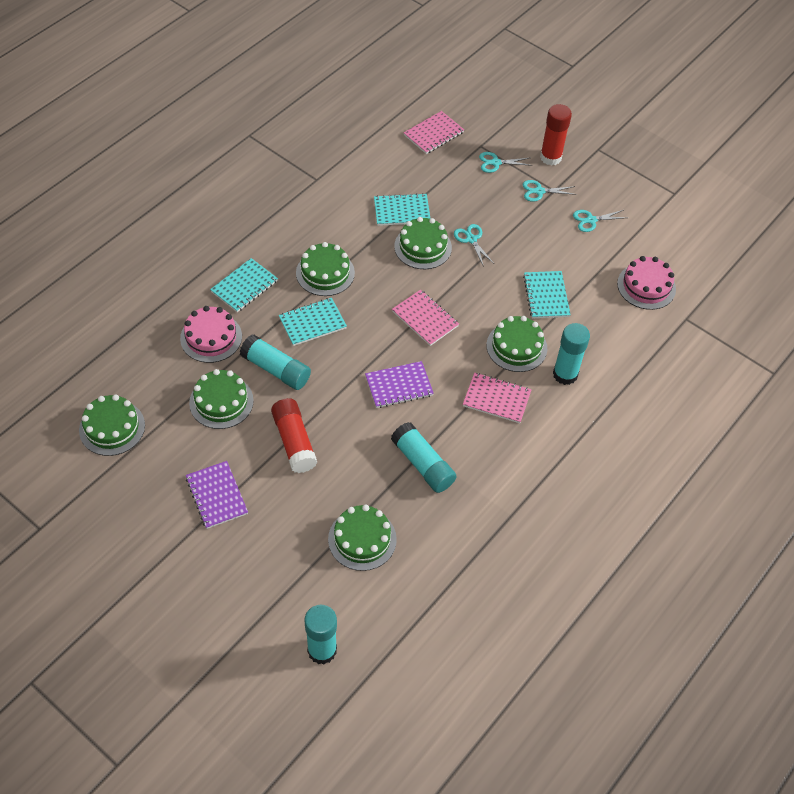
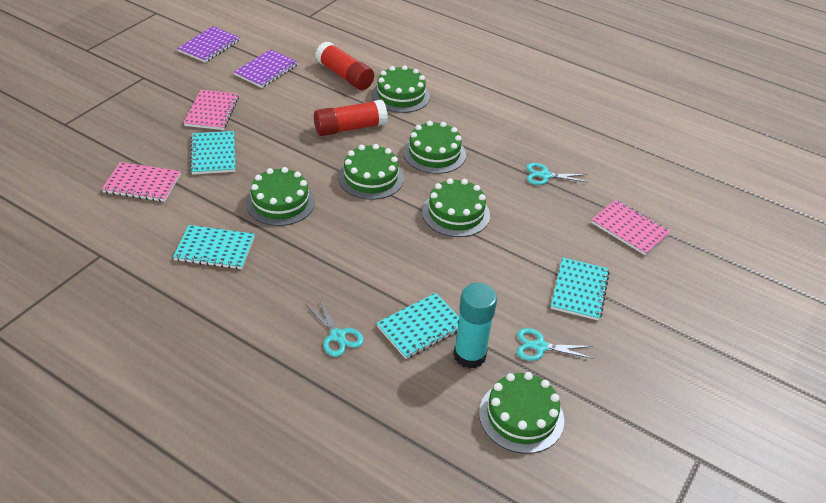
pink cake: 2 -> 0
turquoise glue stick: 4 -> 1
turquoise scissors: 4 -> 3

